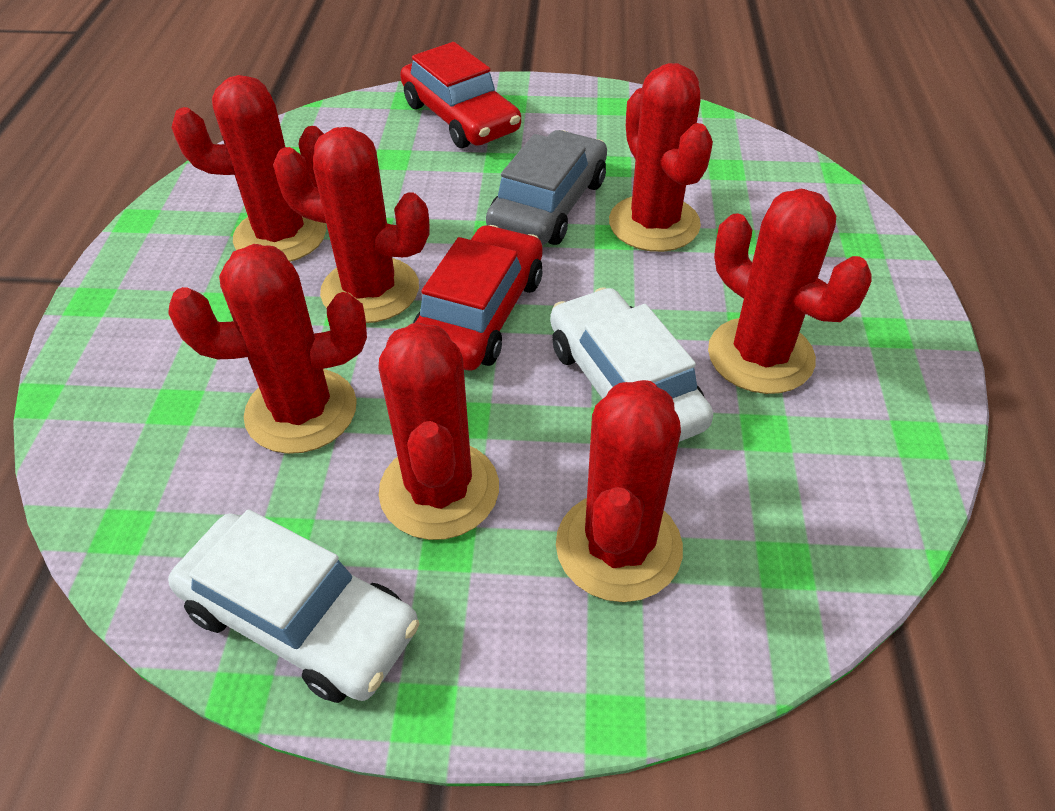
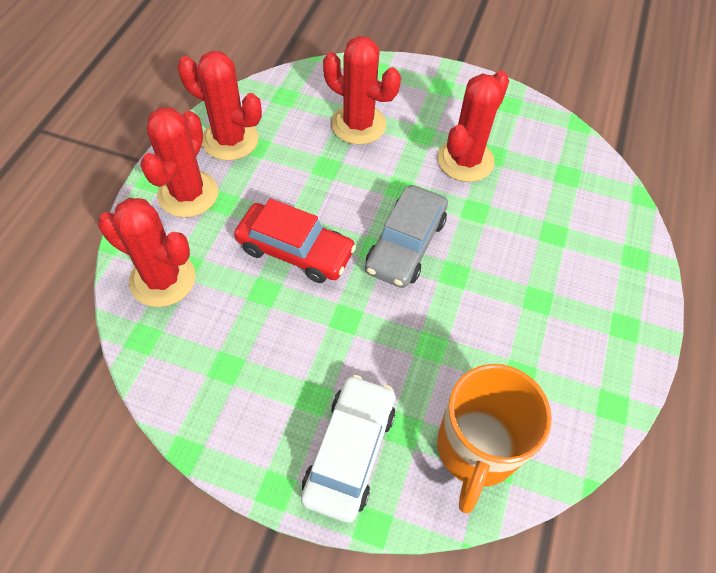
orange mug: 0 -> 1
red cactus: 7 -> 5
red car: 2 -> 1
white car: 2 -> 1

